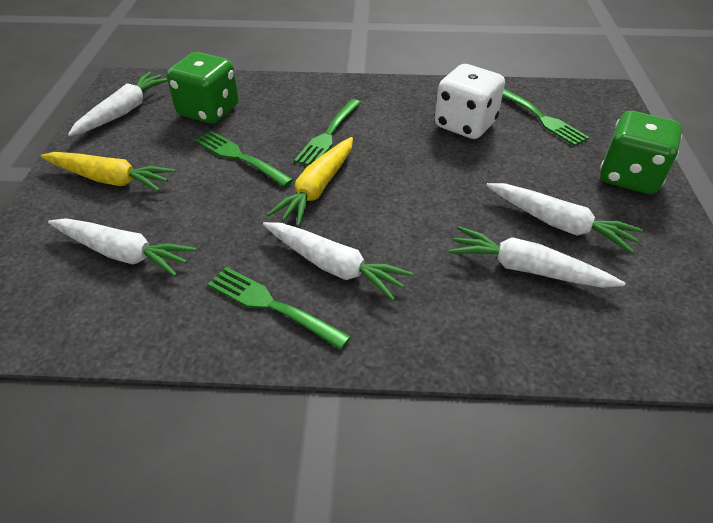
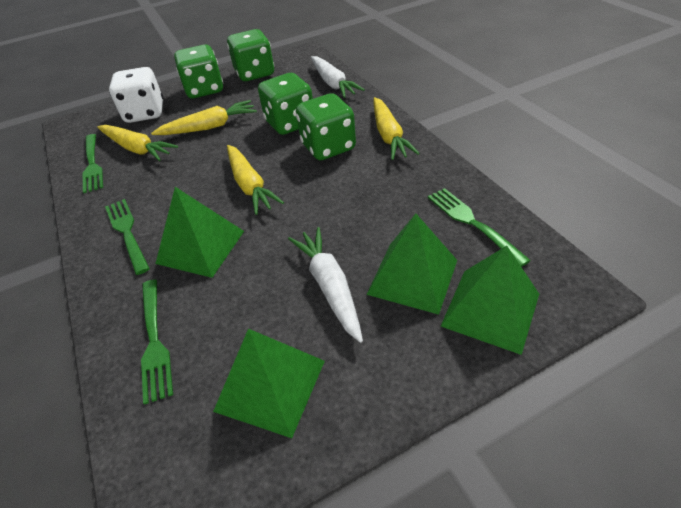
green dice: 2 -> 4
green pyramid: 0 -> 4
white carrot: 5 -> 2
yellow carrot: 2 -> 4

